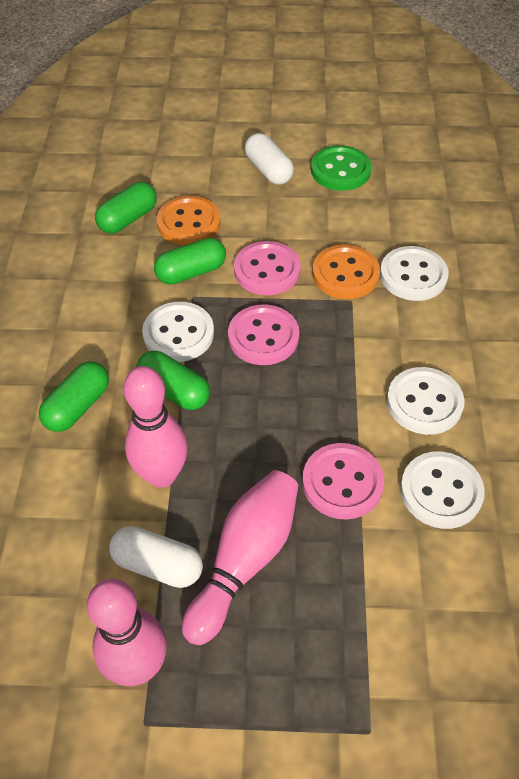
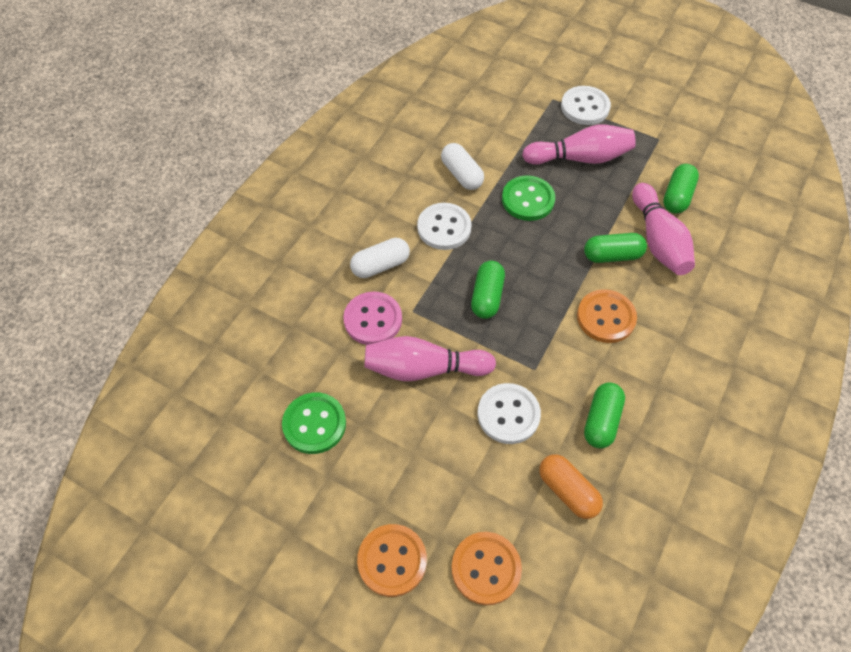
green button: 1 -> 2
orange button: 2 -> 3
orange capsule: 0 -> 1
pink button: 3 -> 1
white button: 4 -> 3

